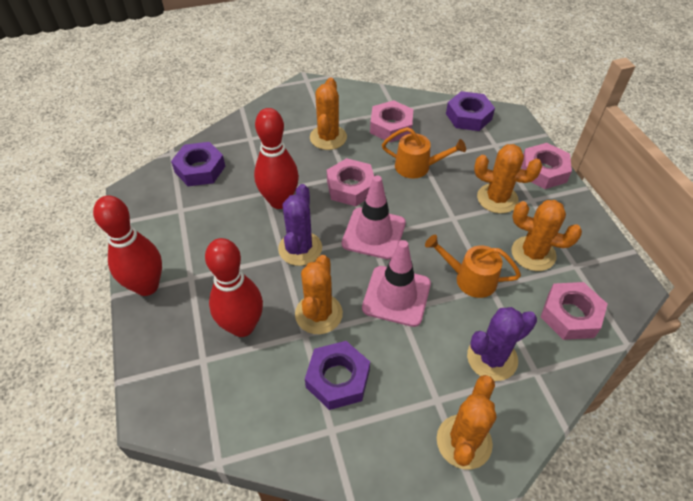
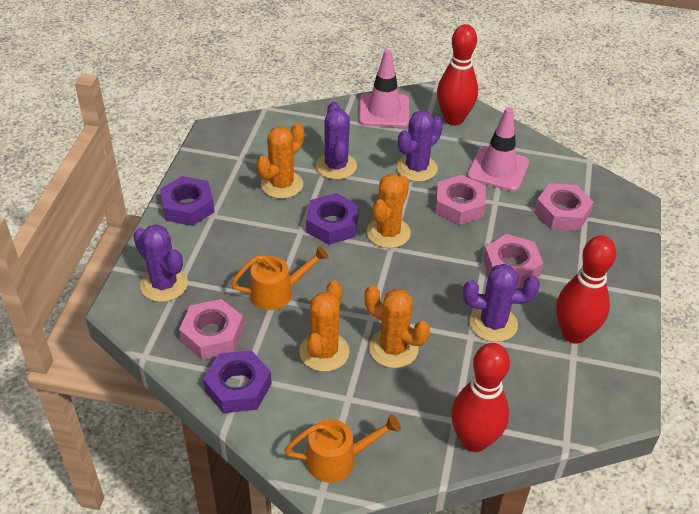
orange cactus: 5 -> 4
purple cactus: 2 -> 4

